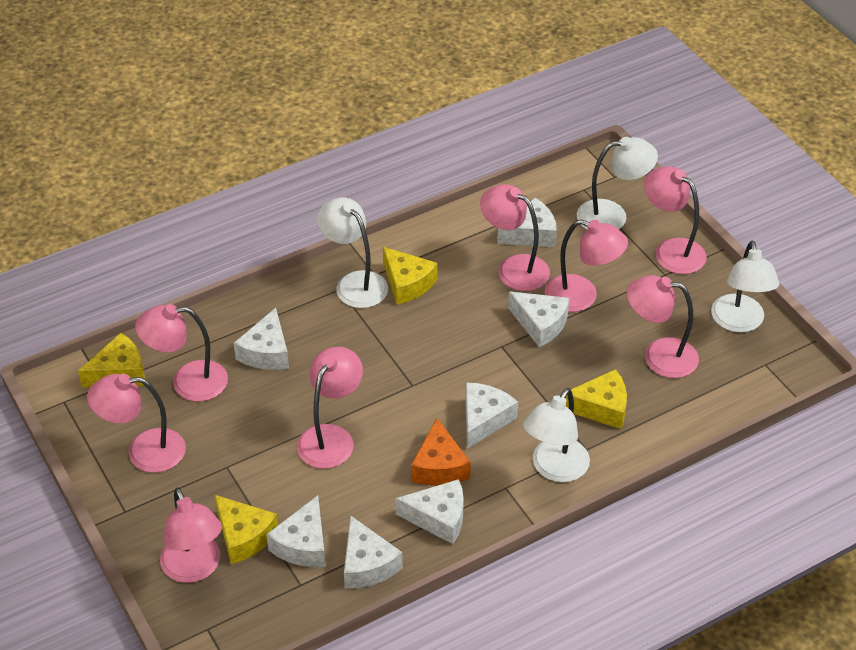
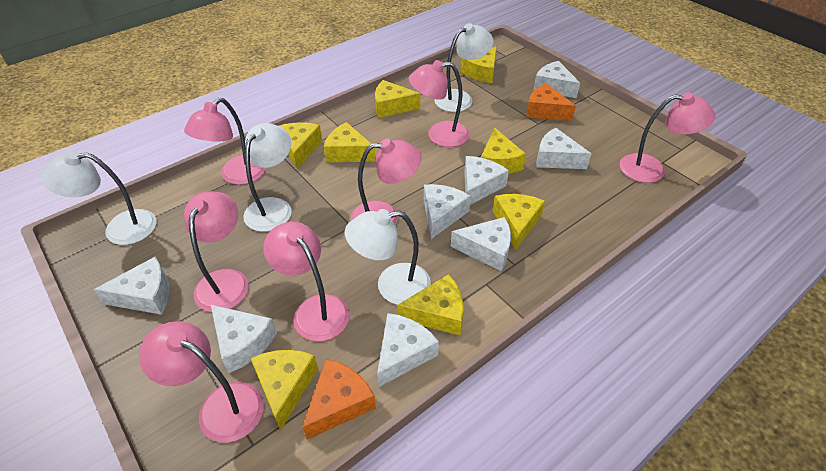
orange cheese: 1 -> 2
pink lamp: 8 -> 7
white cheese: 7 -> 8
yellow cheese: 4 -> 8

